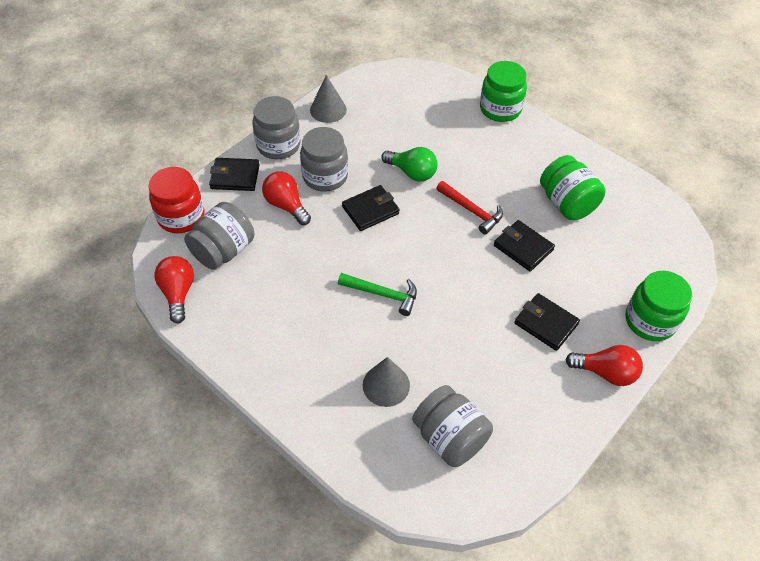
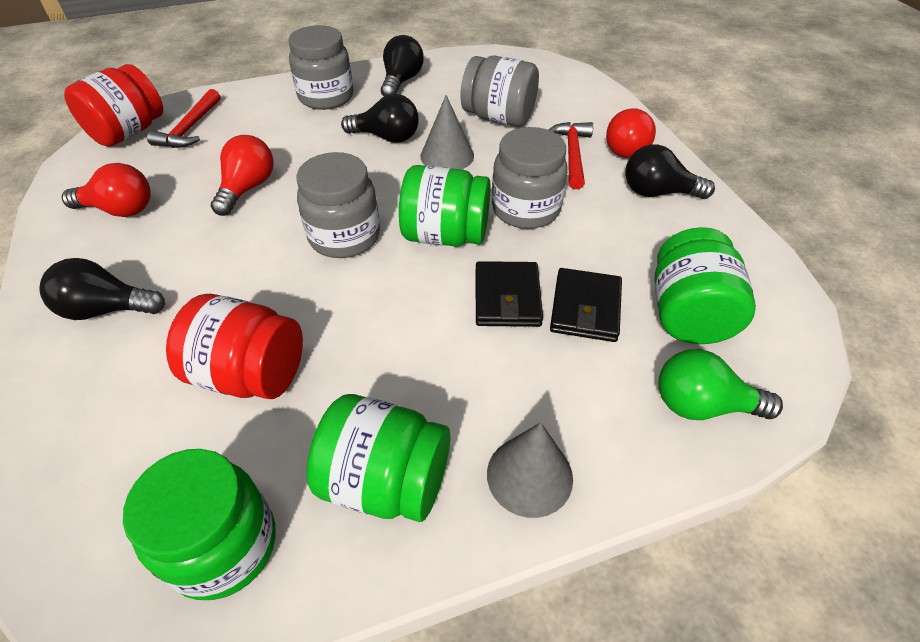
black light bulb: 0 -> 4
black wallet: 4 -> 2
green hammer: 1 -> 0
green jar: 3 -> 4
red hammer: 1 -> 2
red jar: 1 -> 2

